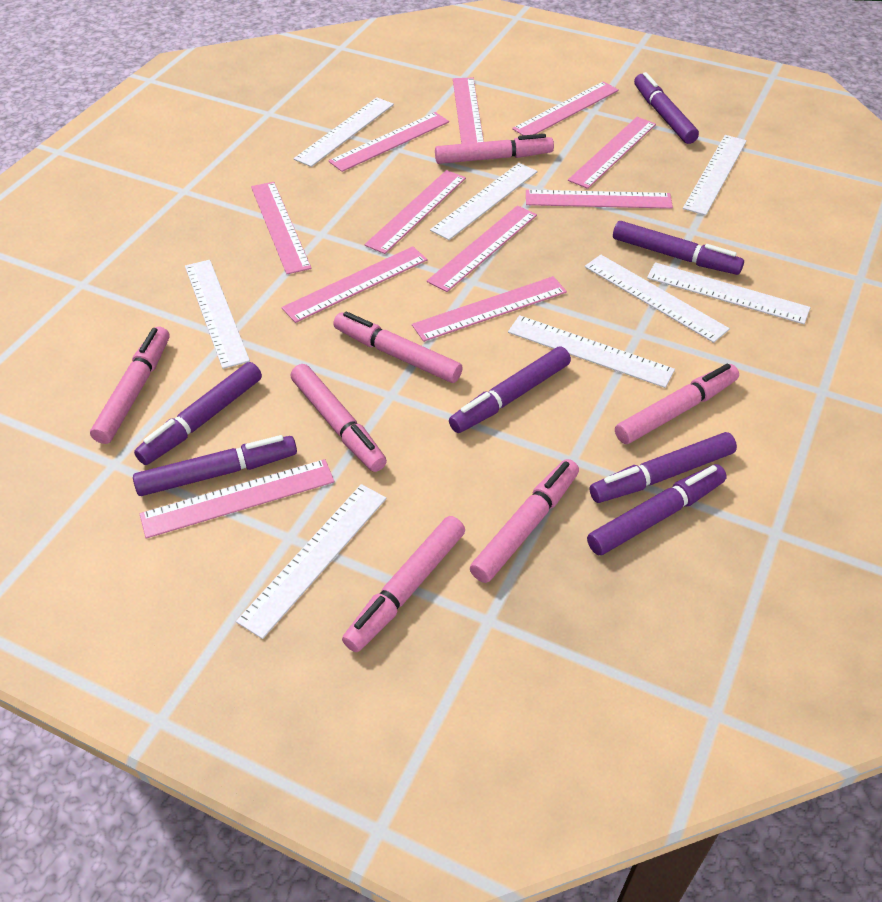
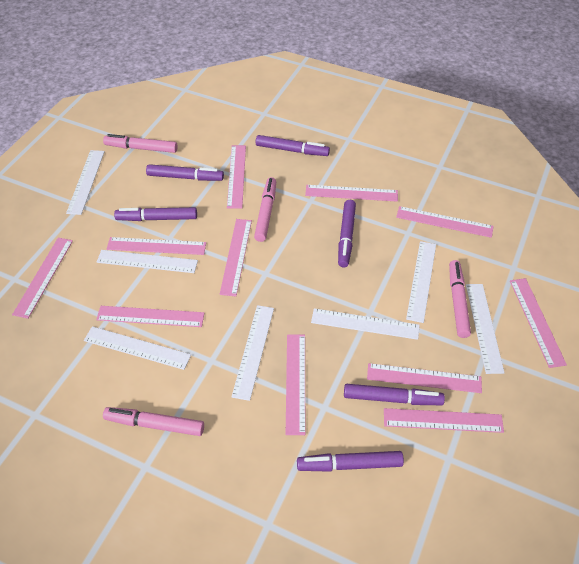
pink marker: 7 -> 4
purple marker: 7 -> 6
white ruler: 8 -> 7

